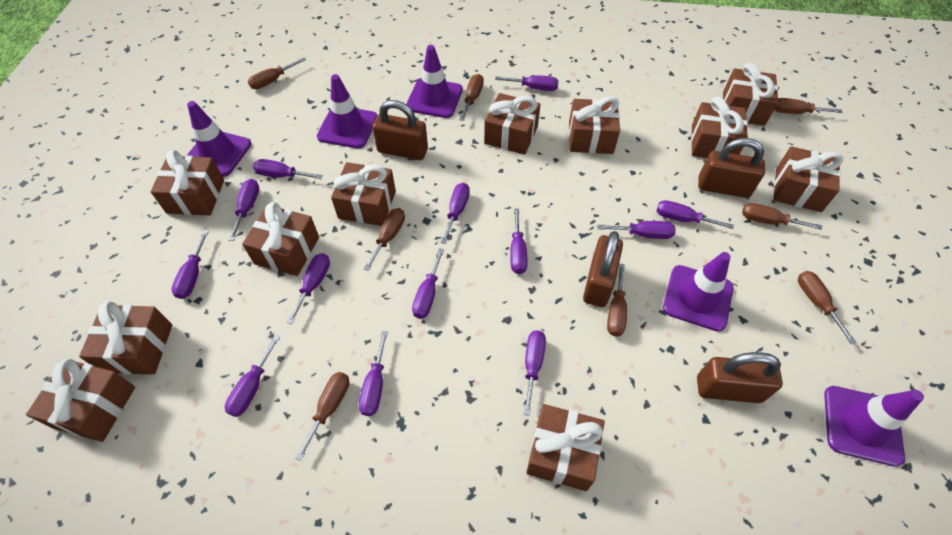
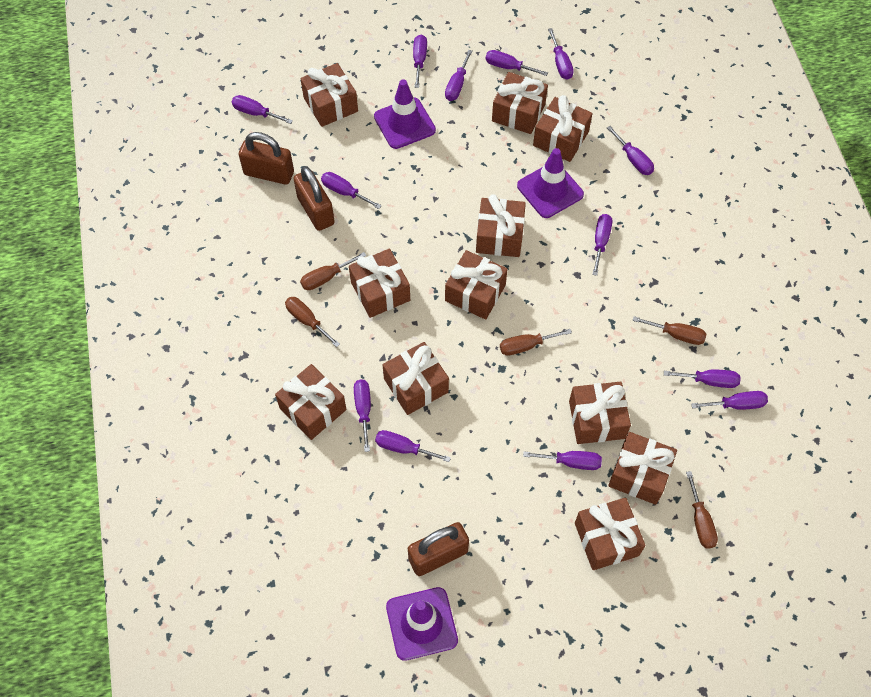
brown padlock: 4 -> 3
brown screwdriver: 8 -> 5
purple traffic cone: 5 -> 3

